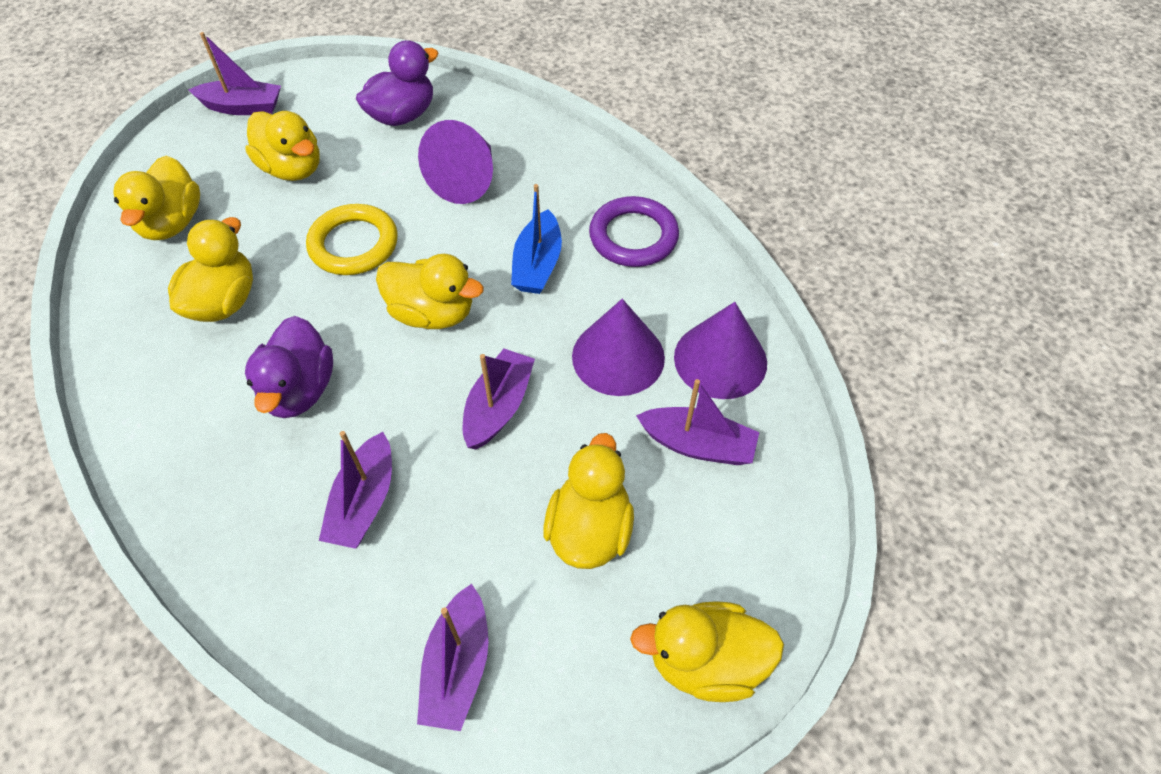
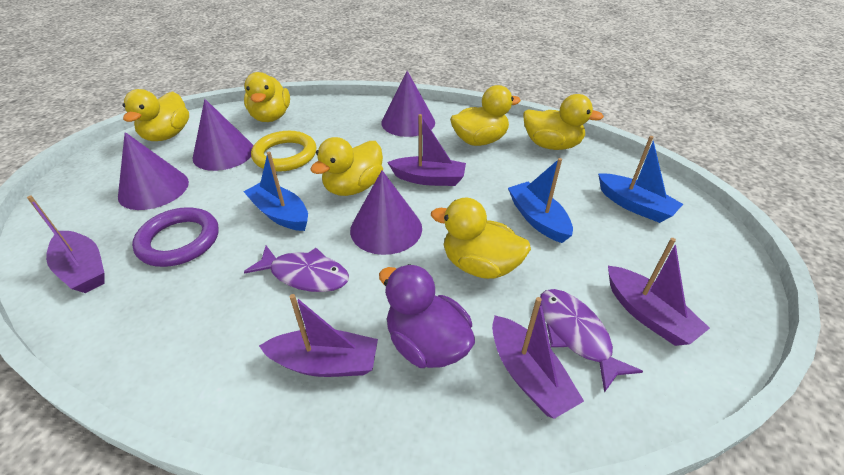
blue boat: 1 -> 3
purple cone: 3 -> 4
purple duck: 2 -> 1
purple fish: 0 -> 2

